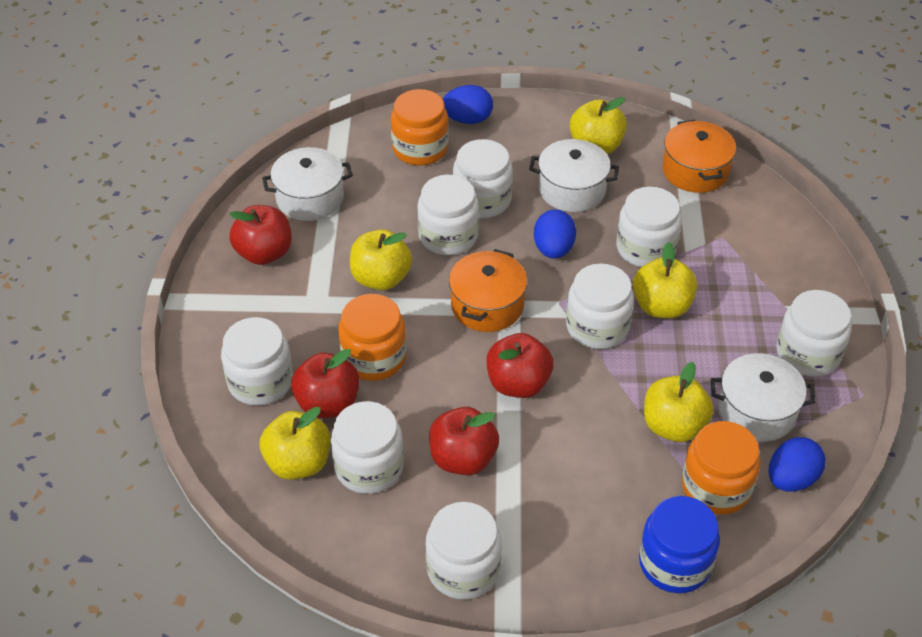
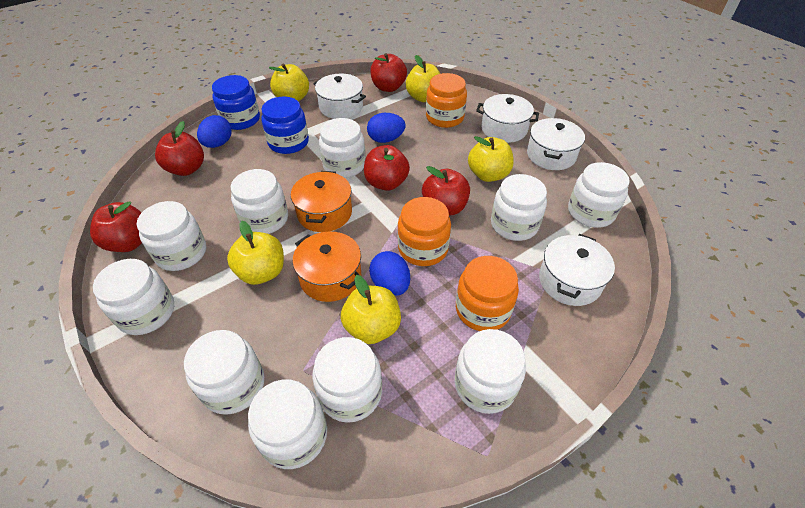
blue jar: 1 -> 2
red apple: 4 -> 5
white jar: 8 -> 10
white pot: 3 -> 4

